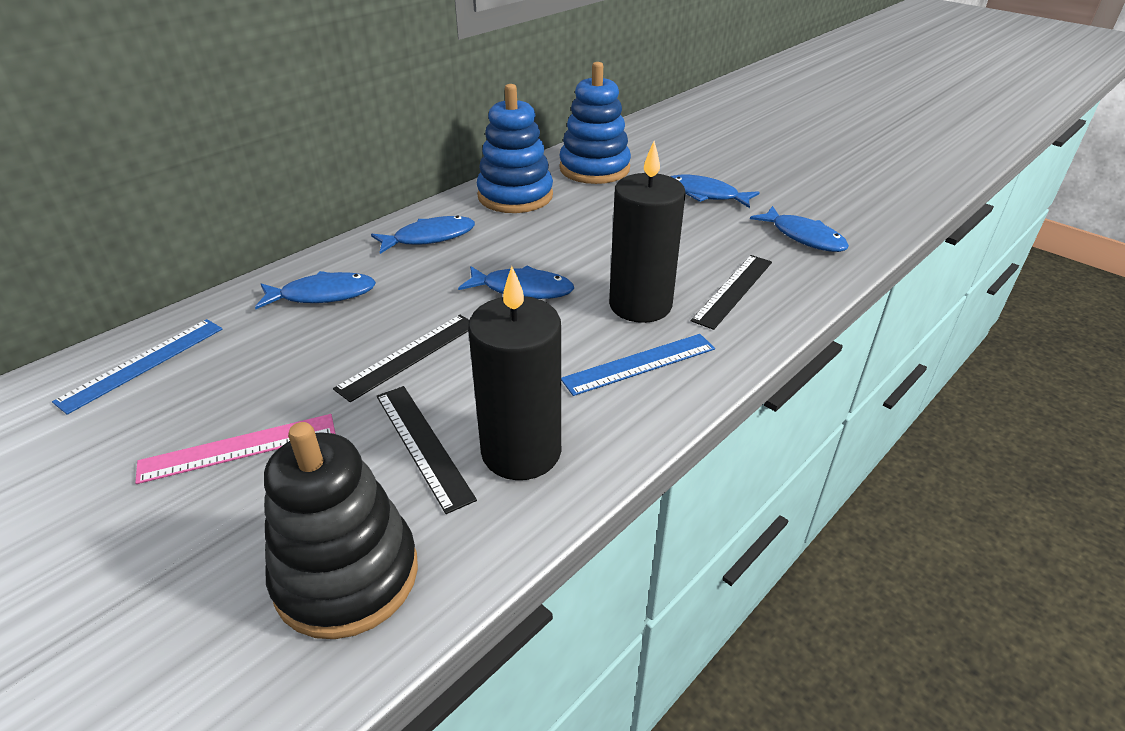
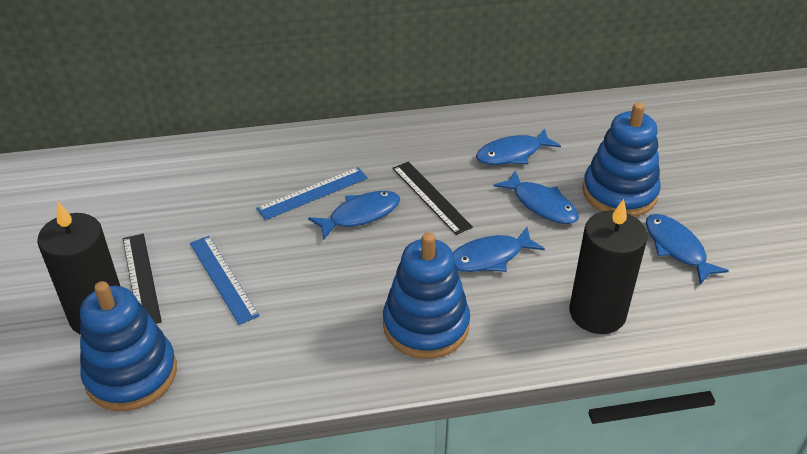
black ruler: 3 -> 2
black stacking toy: 1 -> 0
blue stacking toy: 2 -> 3
pink ruler: 1 -> 0

